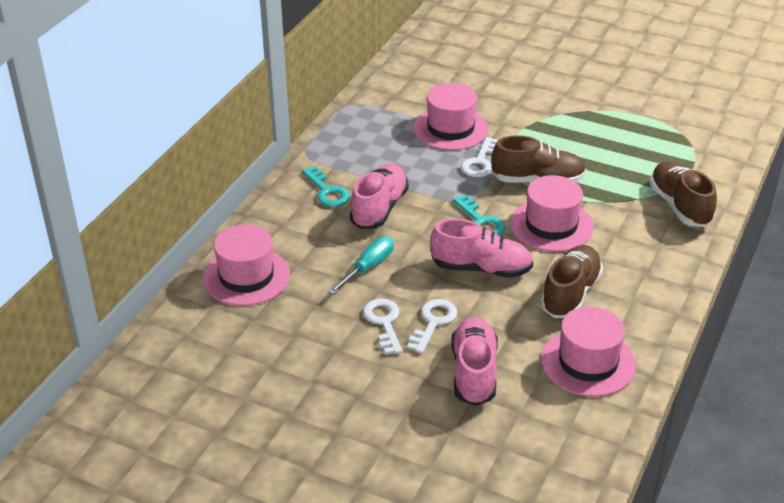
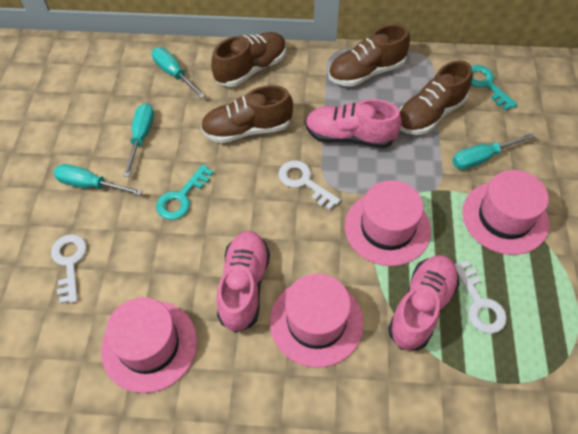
brown shoe: 3 -> 4
turquoise screwdriver: 1 -> 4

